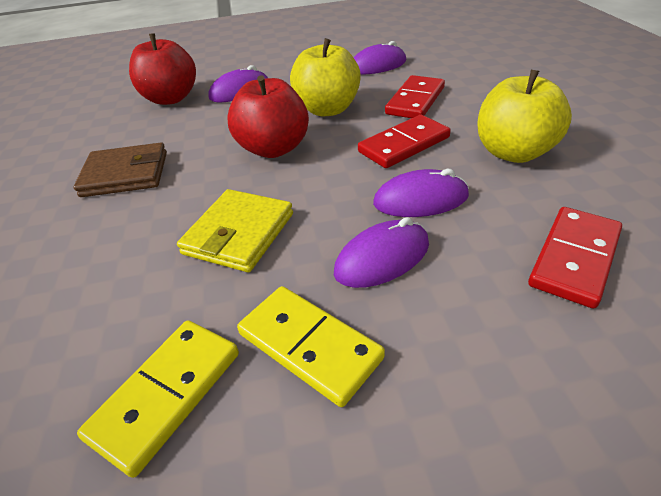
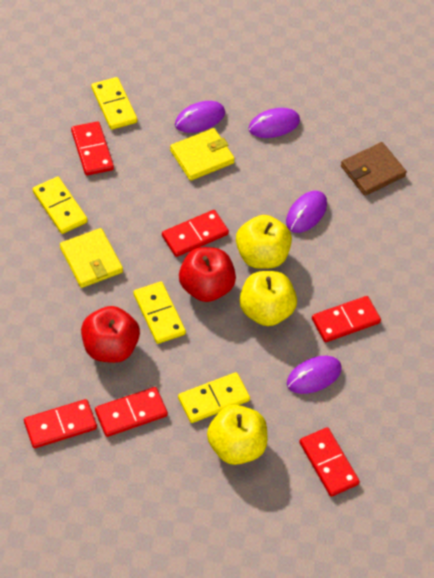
red domino: 3 -> 6
yellow apple: 2 -> 3
yellow domino: 2 -> 4
yellow wallet: 1 -> 2

